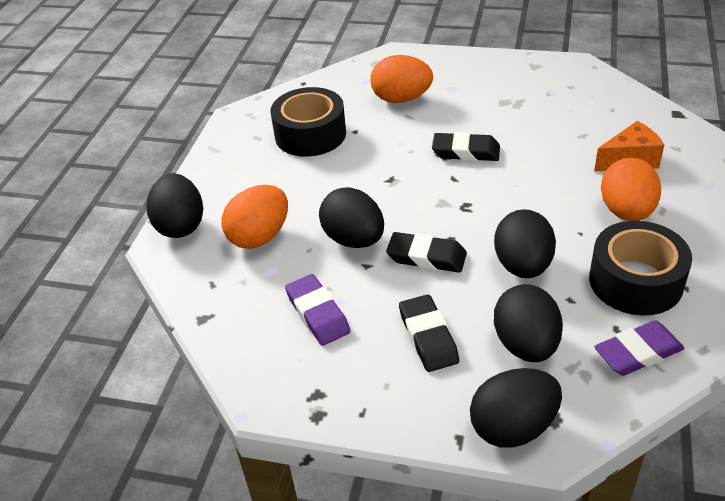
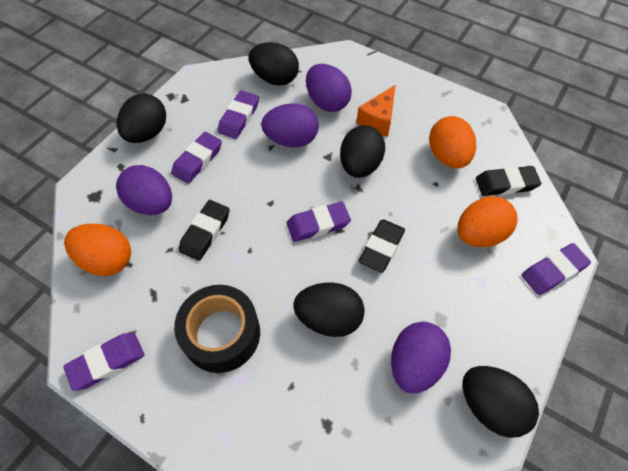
black tape: 2 -> 1
purple egg: 0 -> 4
purple eraser: 2 -> 5

